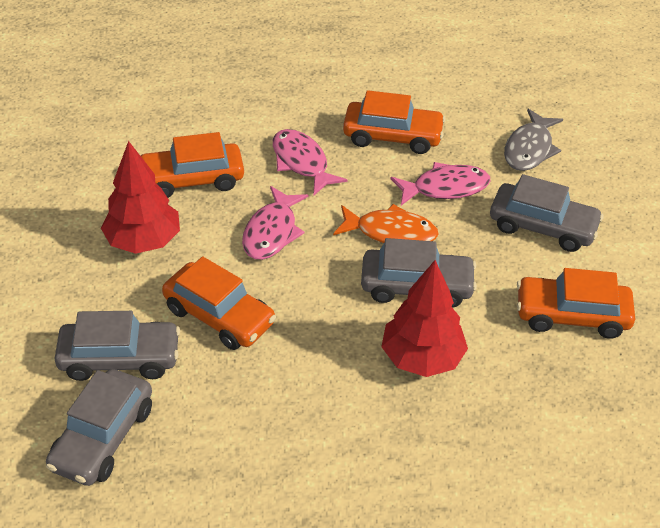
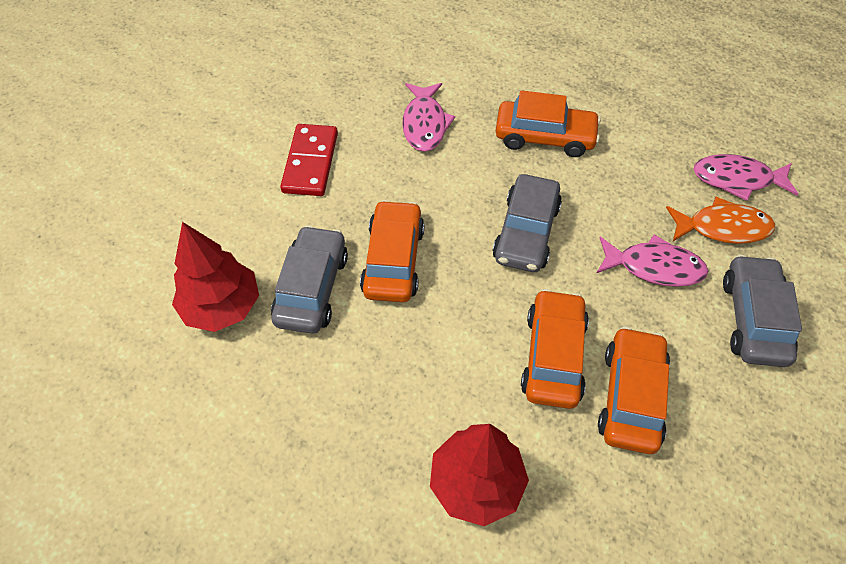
grey car: 4 -> 3
grey fish: 1 -> 0
red domino: 0 -> 1

